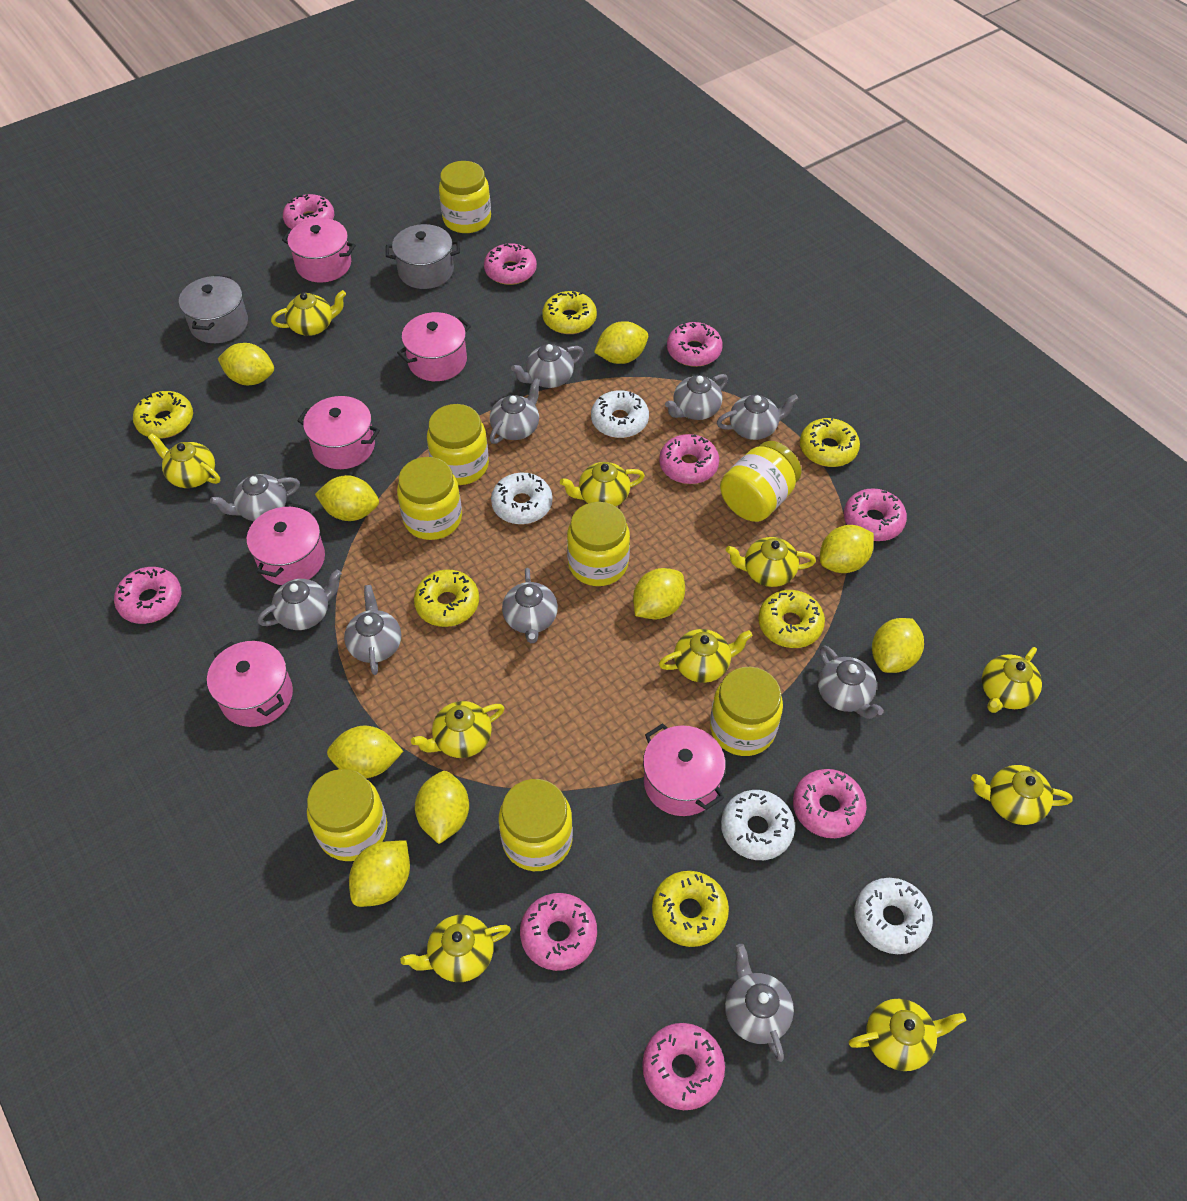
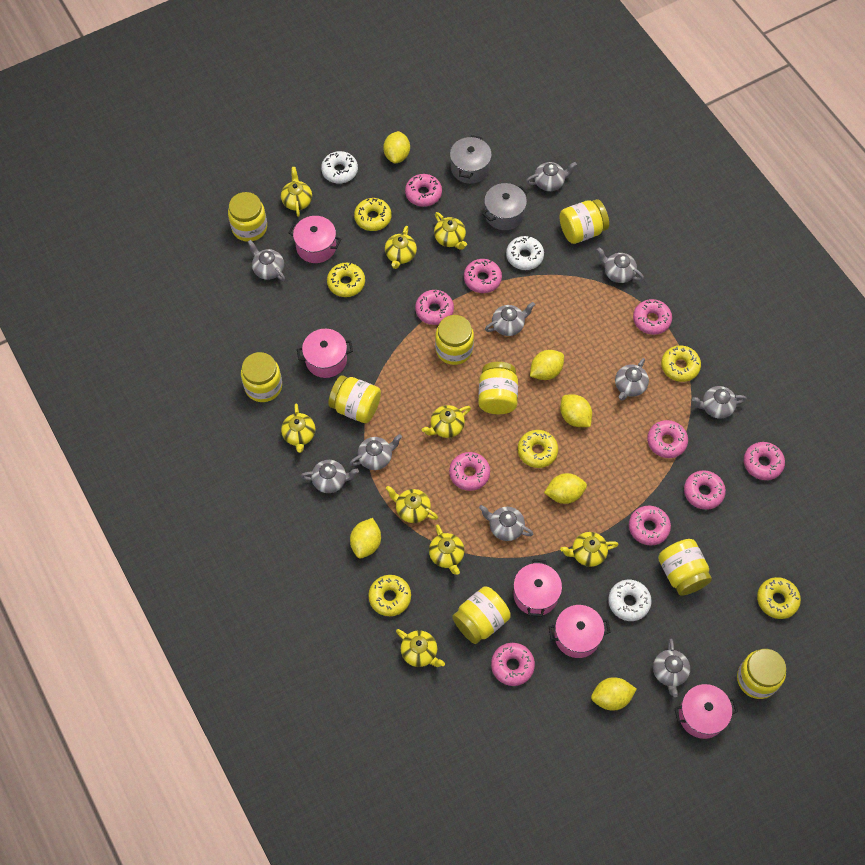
pink donut: 9 -> 10
pink pot: 6 -> 5
white donut: 4 -> 3
yellow jar: 8 -> 9
yellow lemon: 9 -> 6
yellow teapot: 10 -> 9

